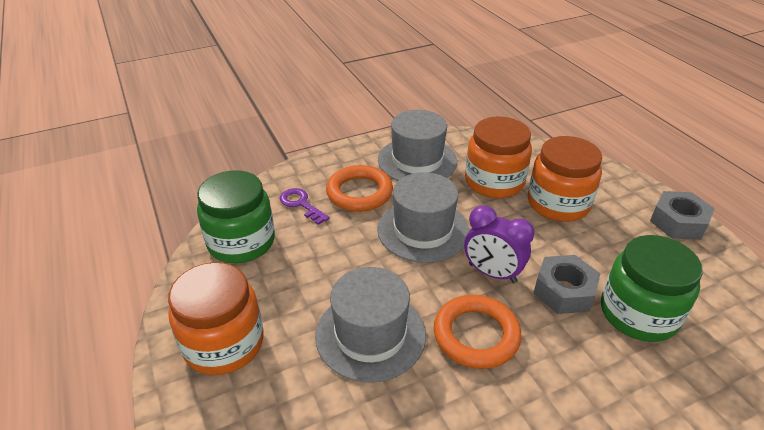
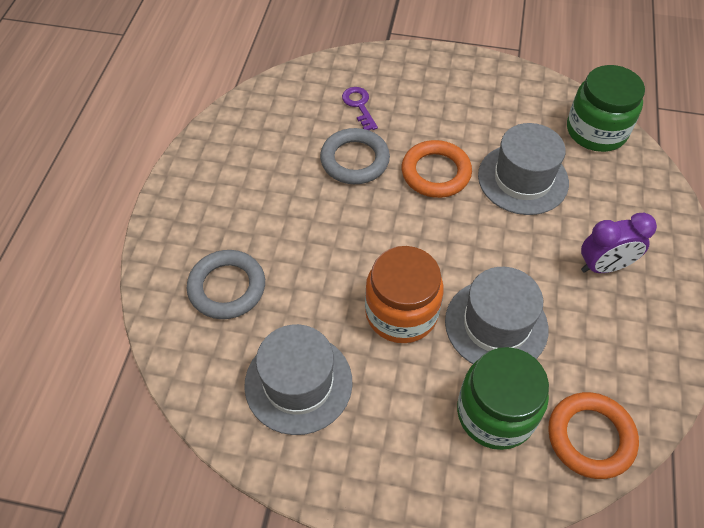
grey nut: 2 -> 0
grey ring: 0 -> 2
orange jar: 3 -> 1

